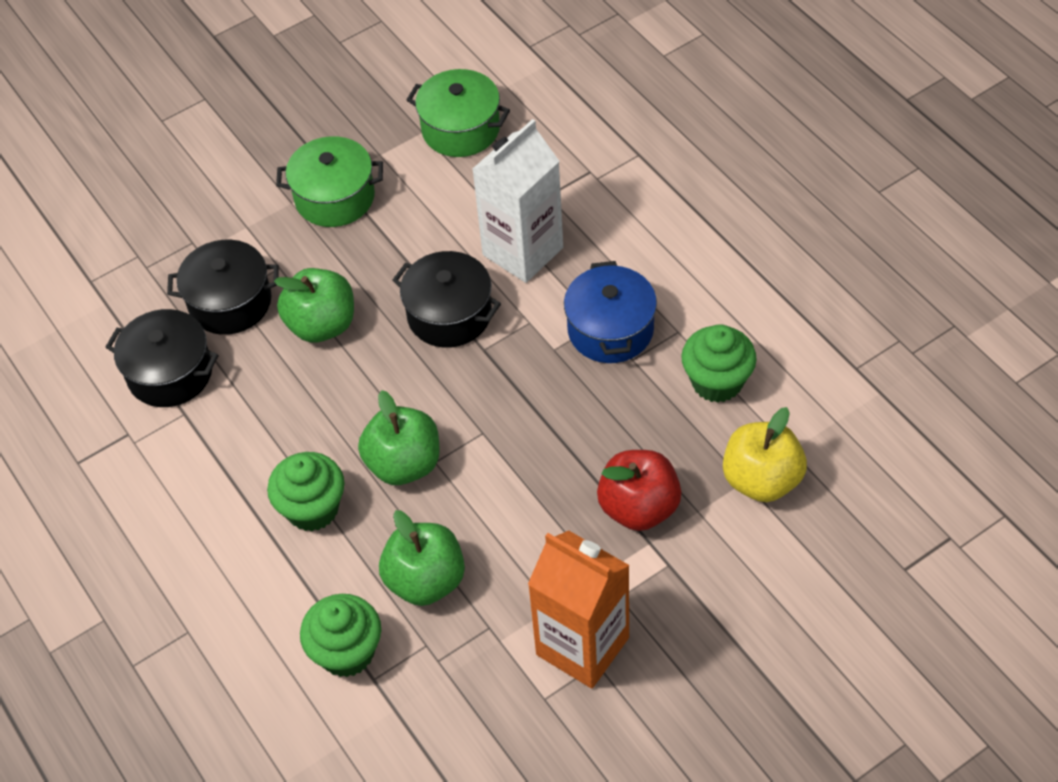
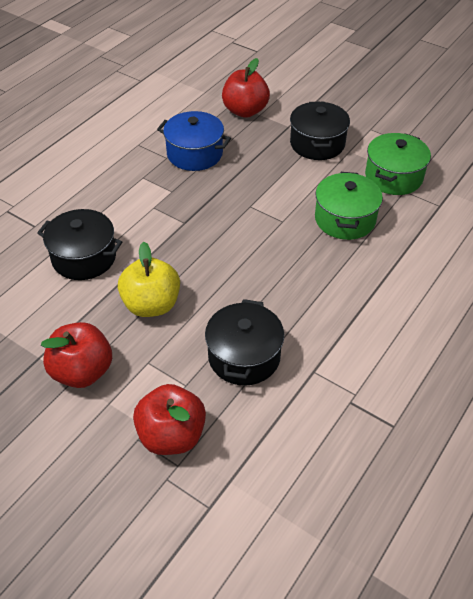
green apple: 3 -> 0
green cupcake: 3 -> 0
orange carton: 1 -> 0
red apple: 1 -> 3
white carton: 1 -> 0

